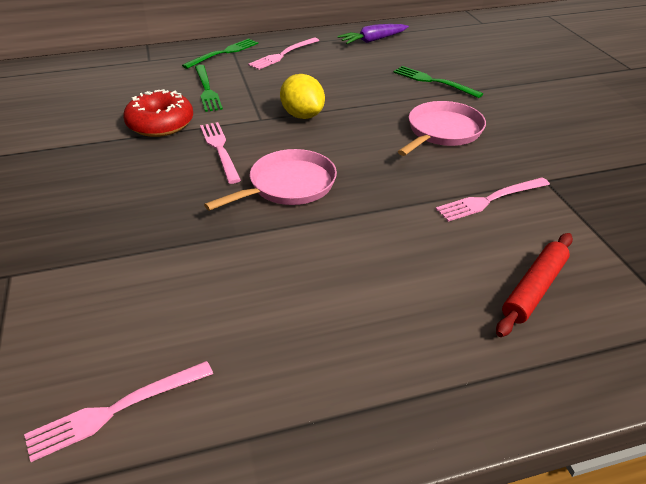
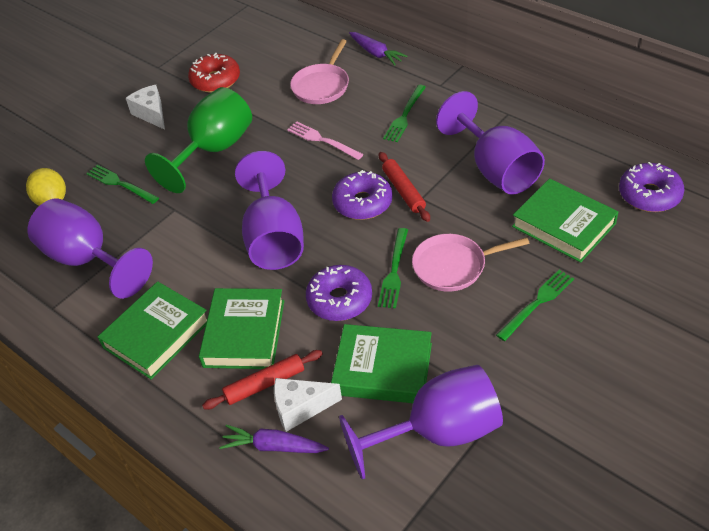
green book: 0 -> 4
green fork: 3 -> 4
green goblet: 0 -> 1
pink fork: 4 -> 1
purple carrot: 1 -> 2
purple donut: 0 -> 3
purple goblet: 0 -> 4
red rolling pin: 1 -> 2
white cheese: 0 -> 2

